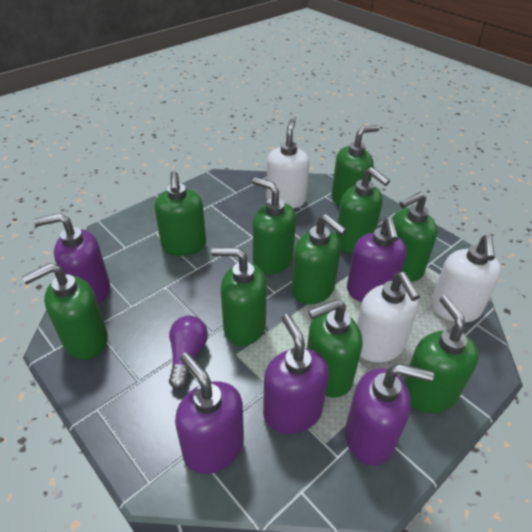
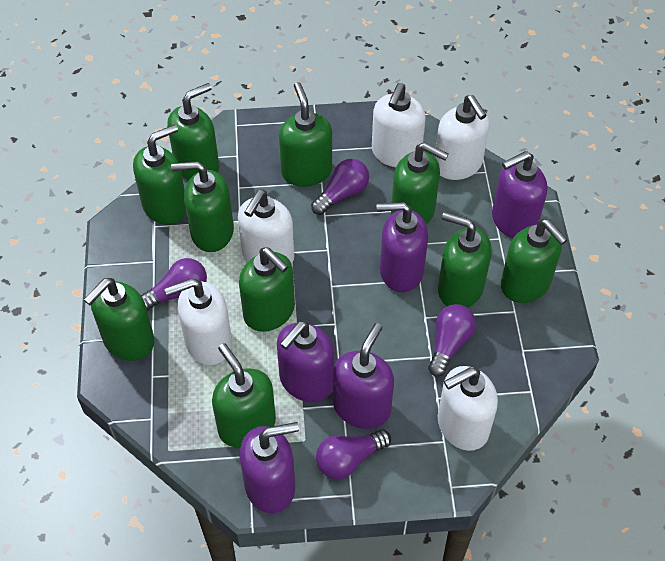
purple light bulb: 1 -> 4
white soap dispenser: 3 -> 5

